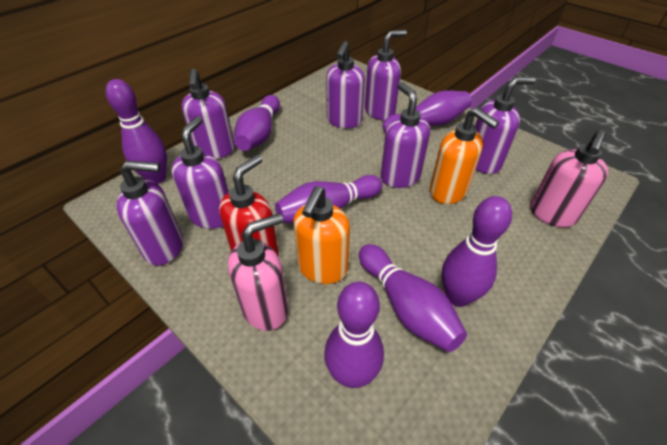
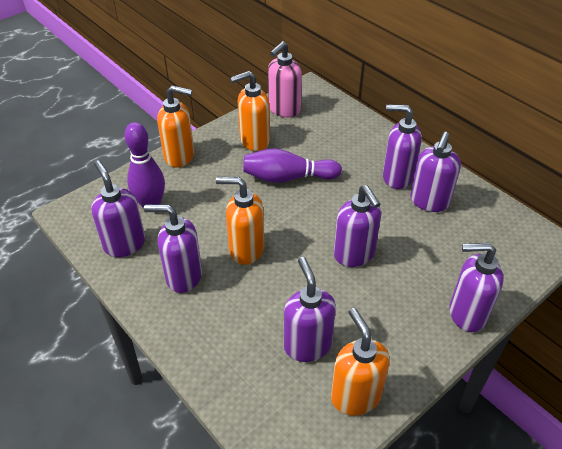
orange soap dispenser: 2 -> 4
pink soap dispenser: 2 -> 1
purple bowling pin: 7 -> 2
red soap dispenser: 1 -> 0

